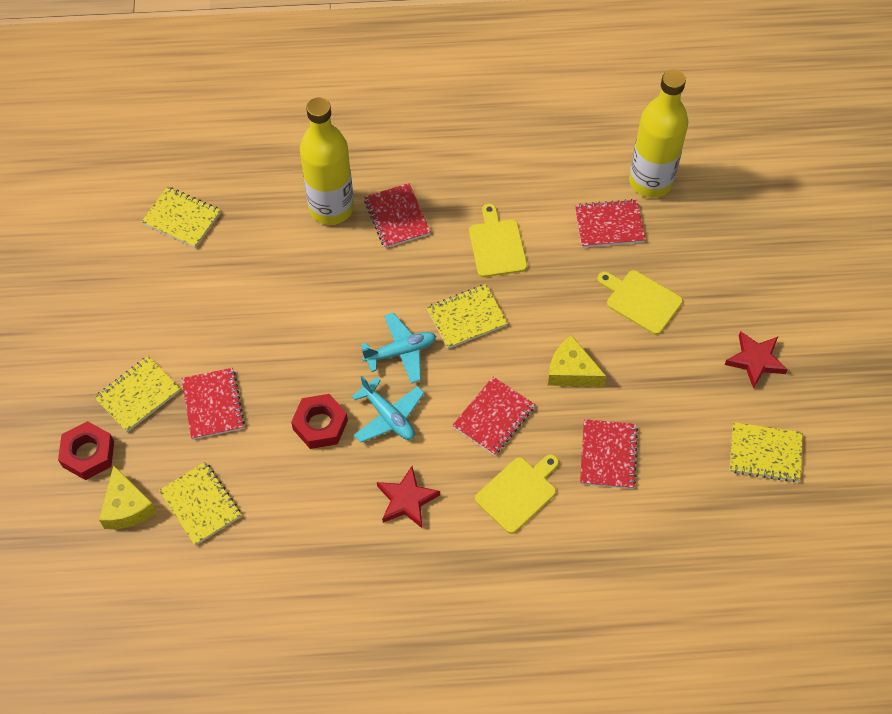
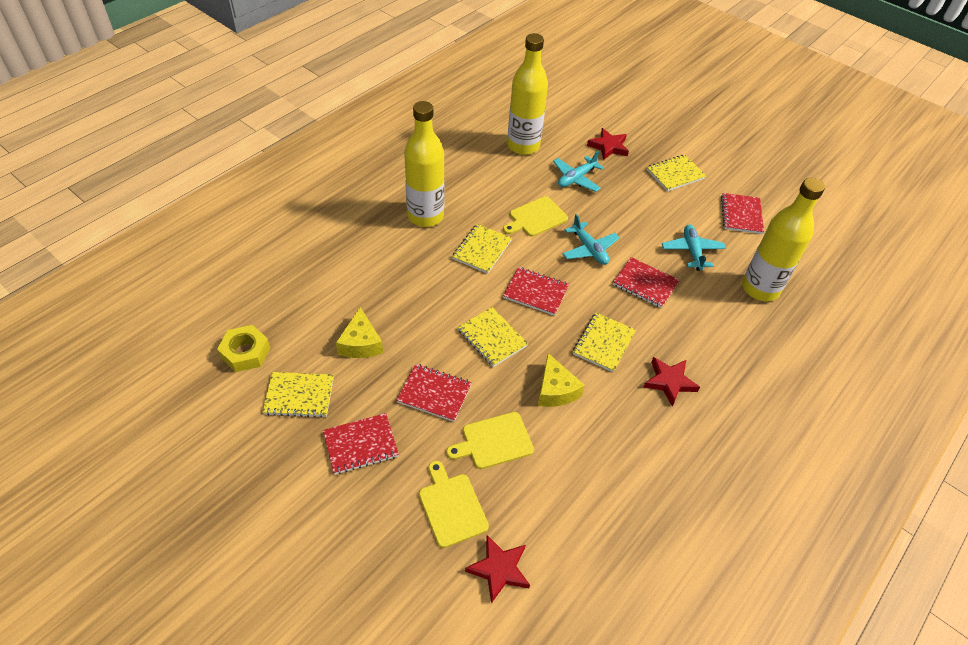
red nut: 2 -> 0
red star: 2 -> 3
turquoise plane: 2 -> 3
yellow bottle: 2 -> 3
yellow nut: 0 -> 1

